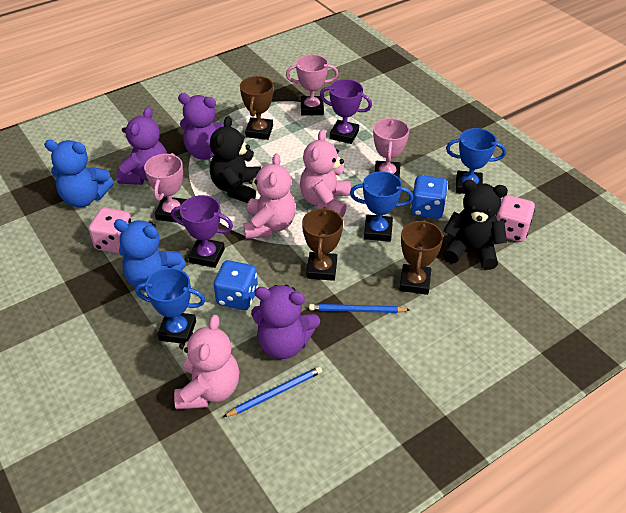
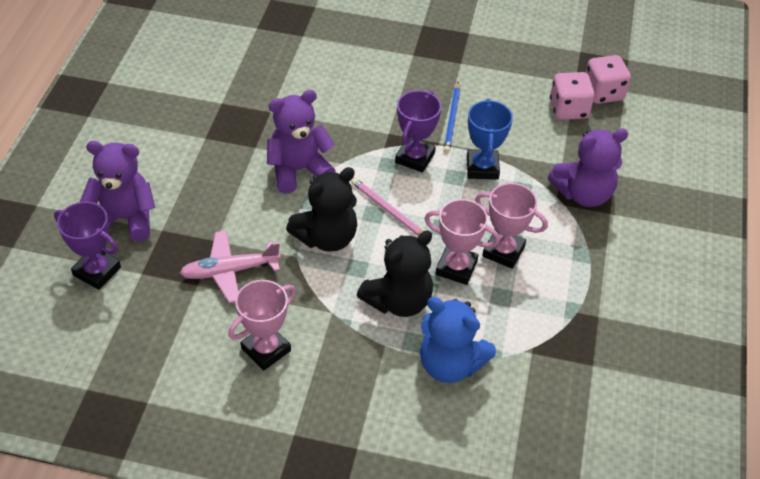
blue dice: 2 -> 0
blue pencil: 2 -> 1
blue teddy bear: 2 -> 1
blue trophy: 3 -> 1
brown trophy: 3 -> 0
pink pencil: 0 -> 1
pink plane: 0 -> 1
pink teddy bear: 3 -> 0

